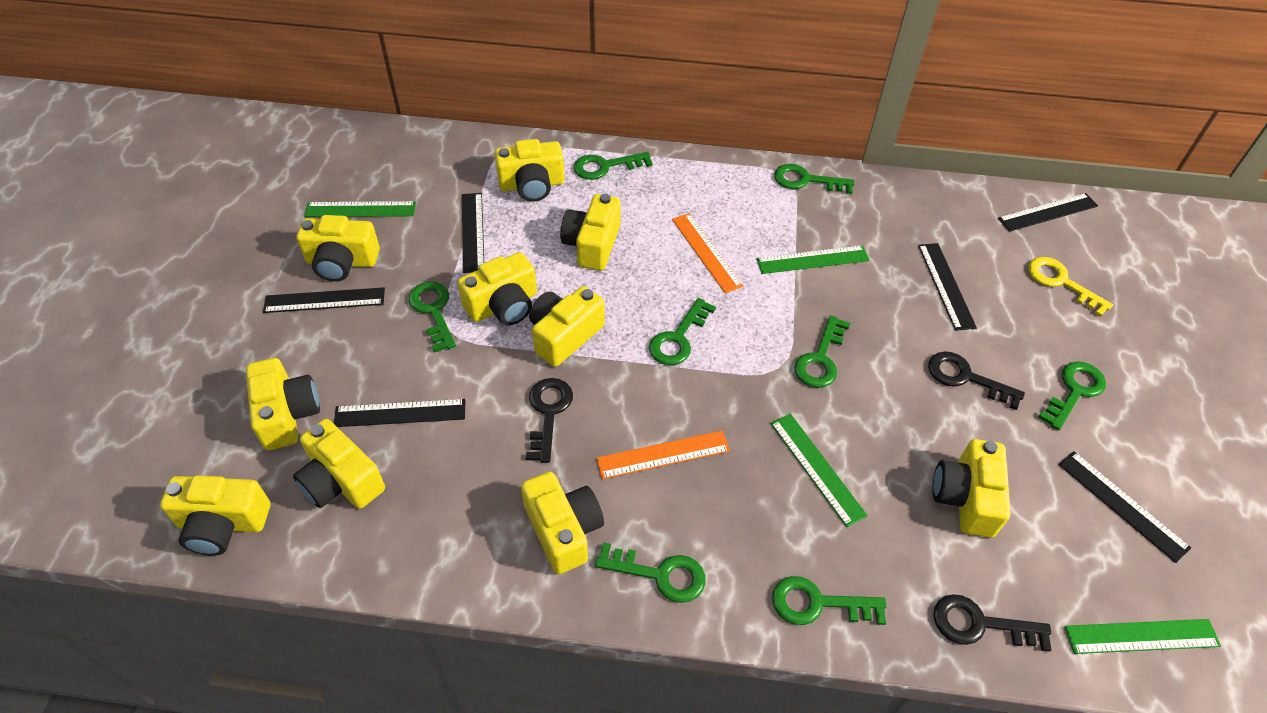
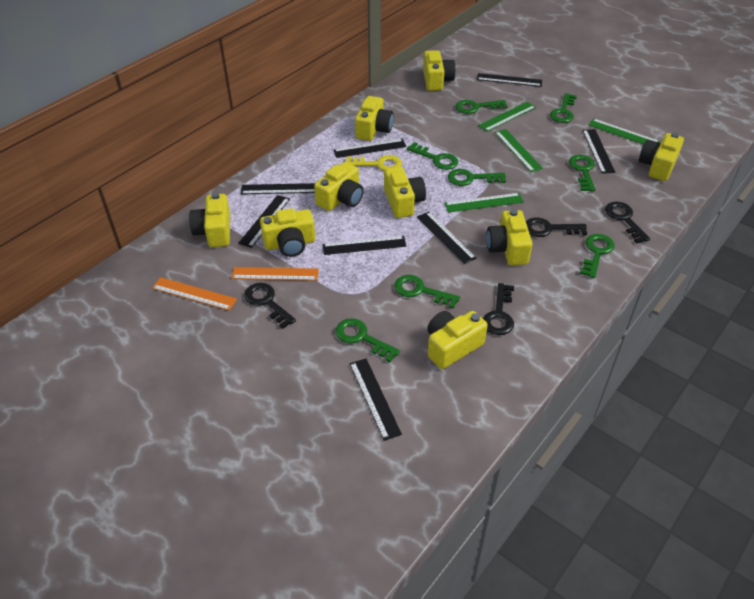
black key: 3 -> 4
black ruler: 6 -> 8
yellow camera: 10 -> 9

